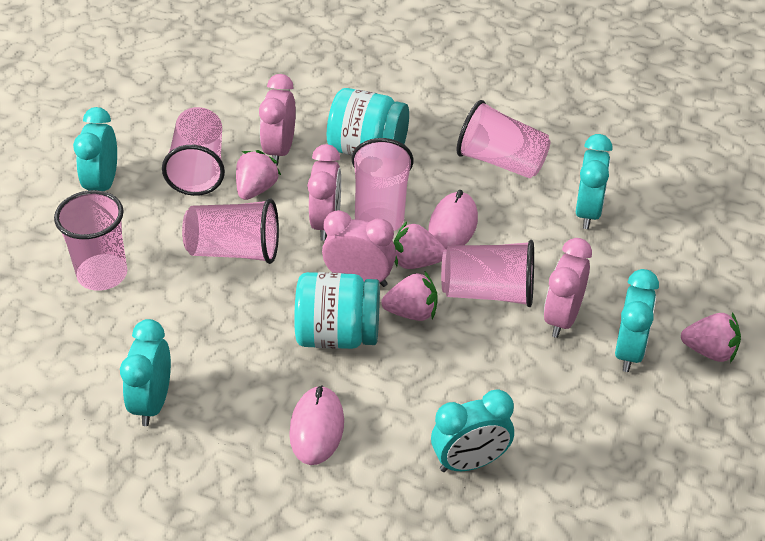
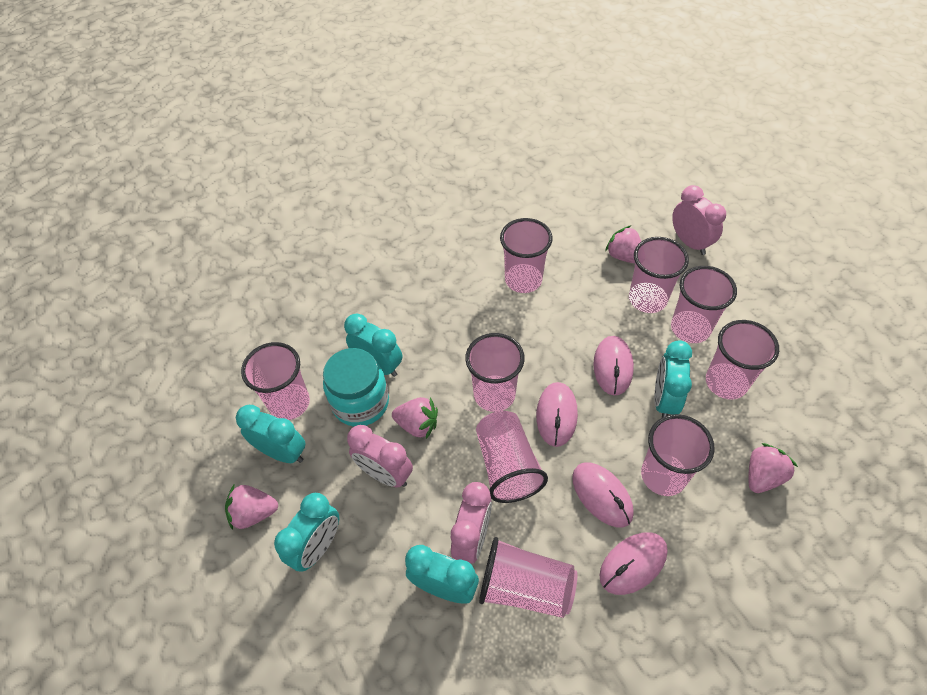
pink clock: 4 -> 3
pink cup: 6 -> 9
pink mouse: 2 -> 4
turquoise jar: 2 -> 1

